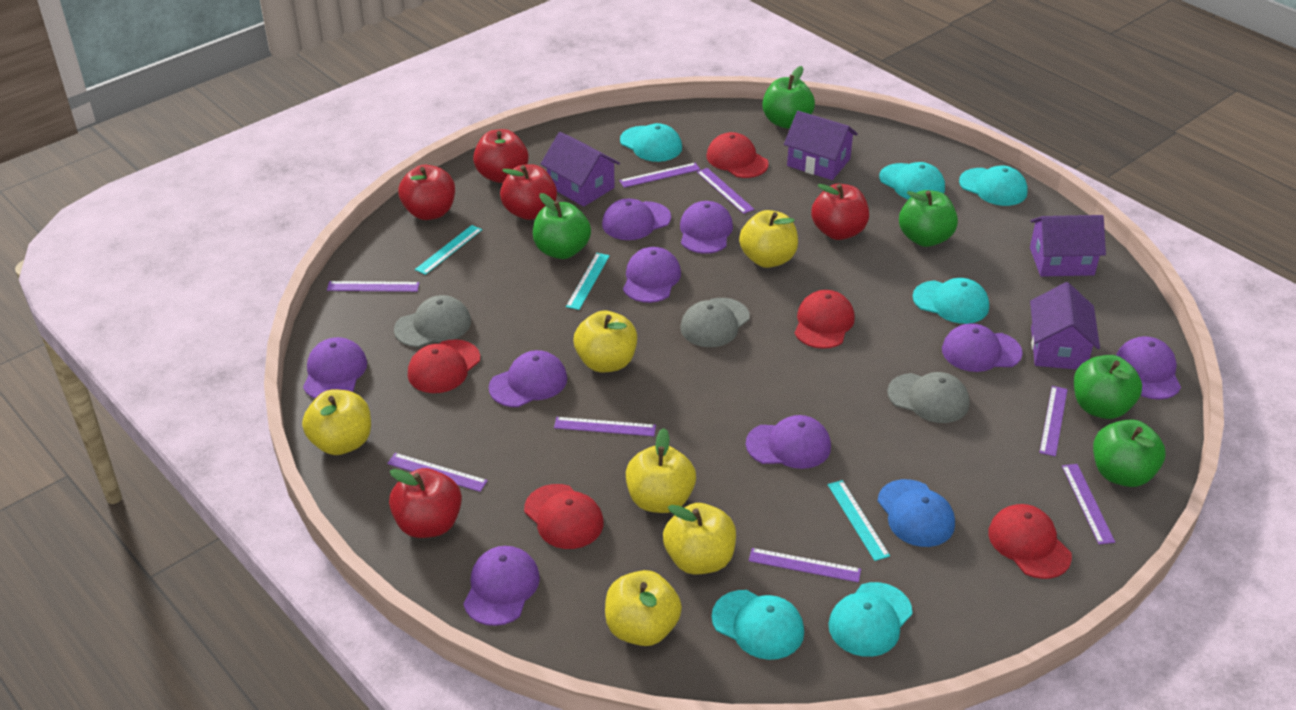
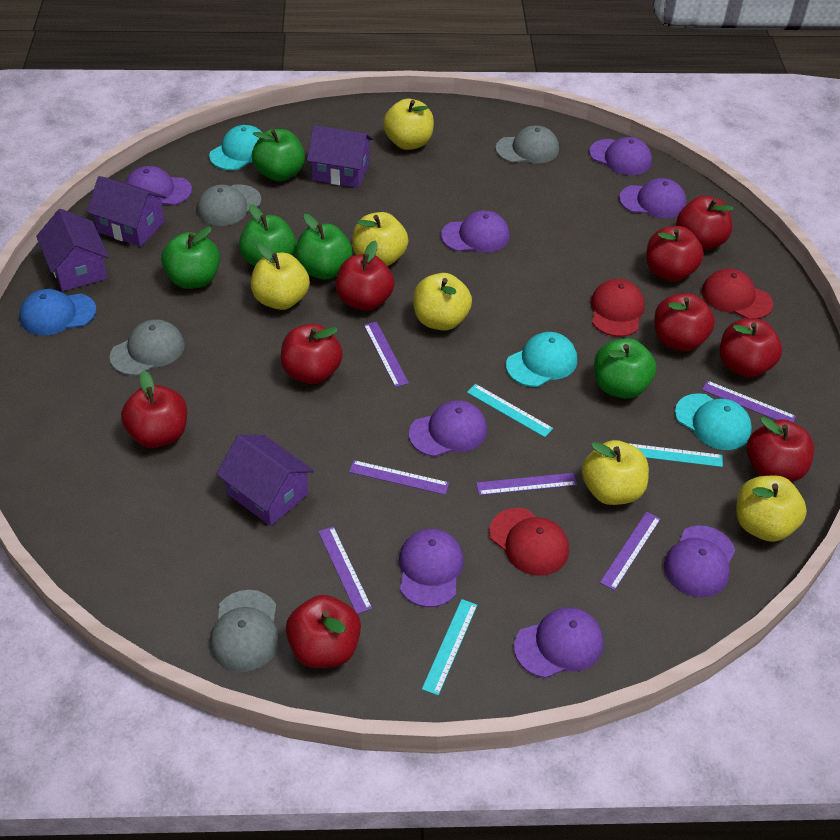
grey cap: 3 -> 4
purple cap: 9 -> 8
purple ruler: 8 -> 6
red apple: 5 -> 9
red cap: 5 -> 3
turquoise cap: 6 -> 3

